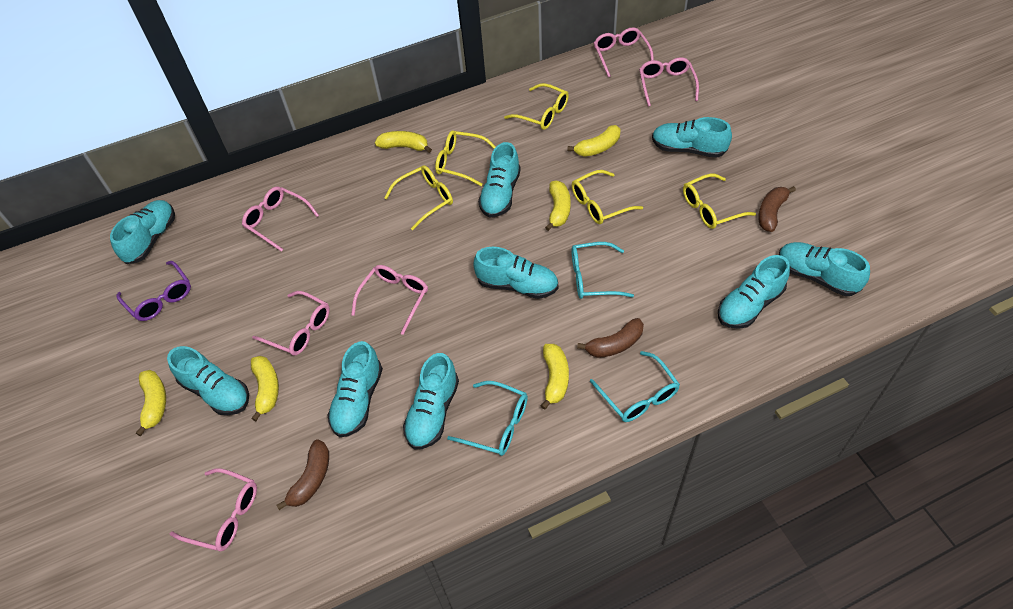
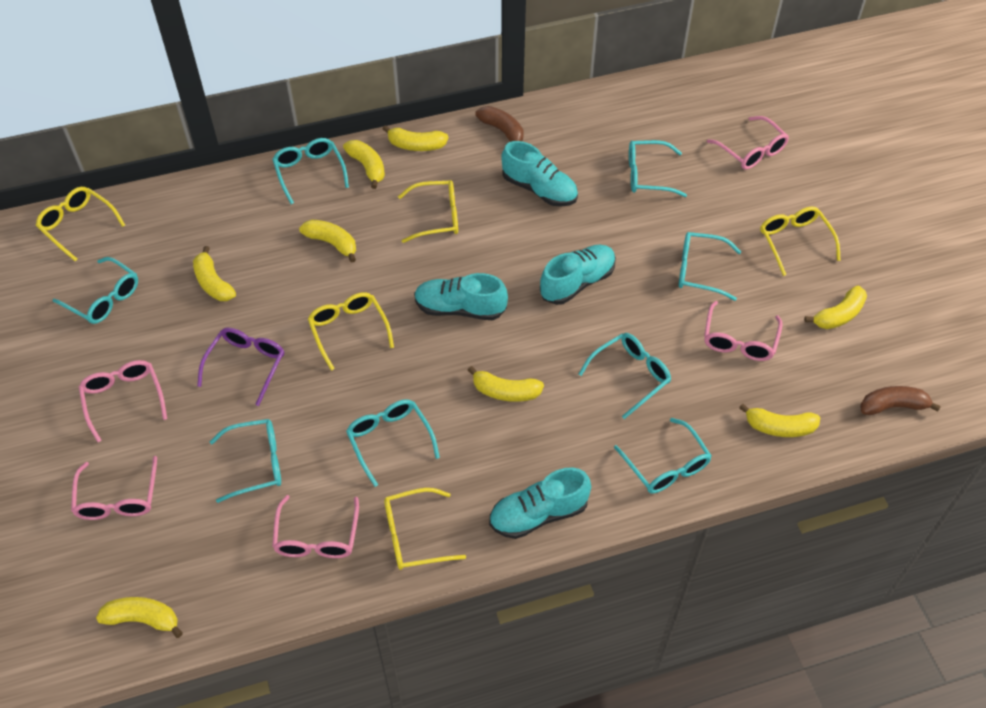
brown banana: 3 -> 2
pink glasses: 6 -> 5
turquoise glasses: 3 -> 8
turquoise shoe: 9 -> 4
yellow banana: 6 -> 8

